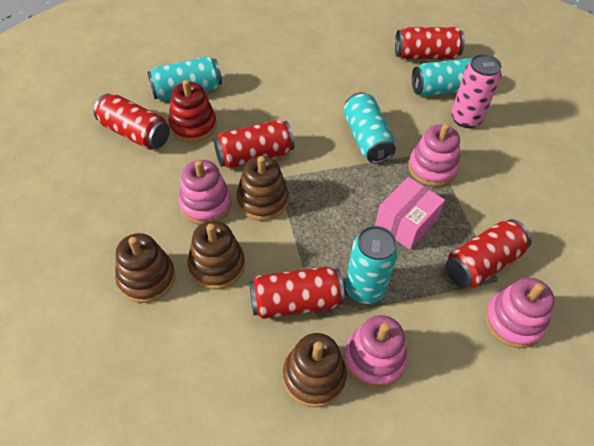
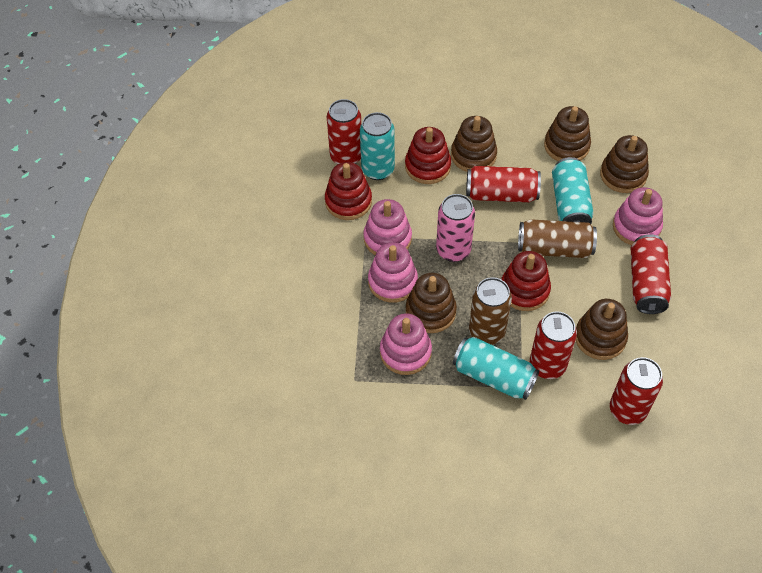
brown can: 0 -> 2
brown stacking toy: 4 -> 5
pink box: 1 -> 0
red stacking toy: 1 -> 3
turquoise can: 4 -> 3

